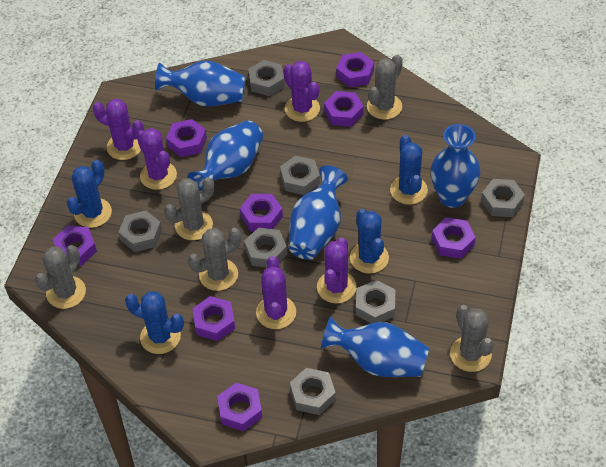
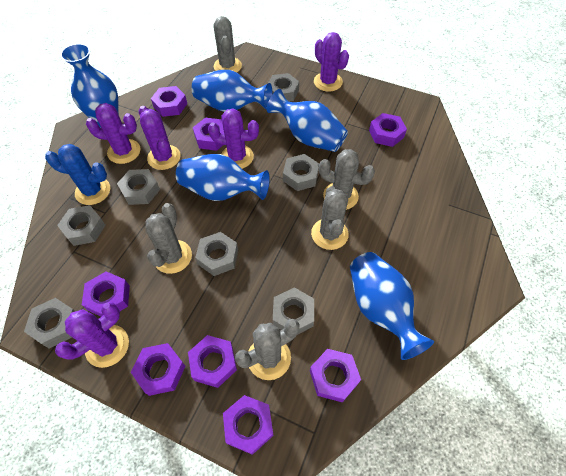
blue cactus: 4 -> 1

